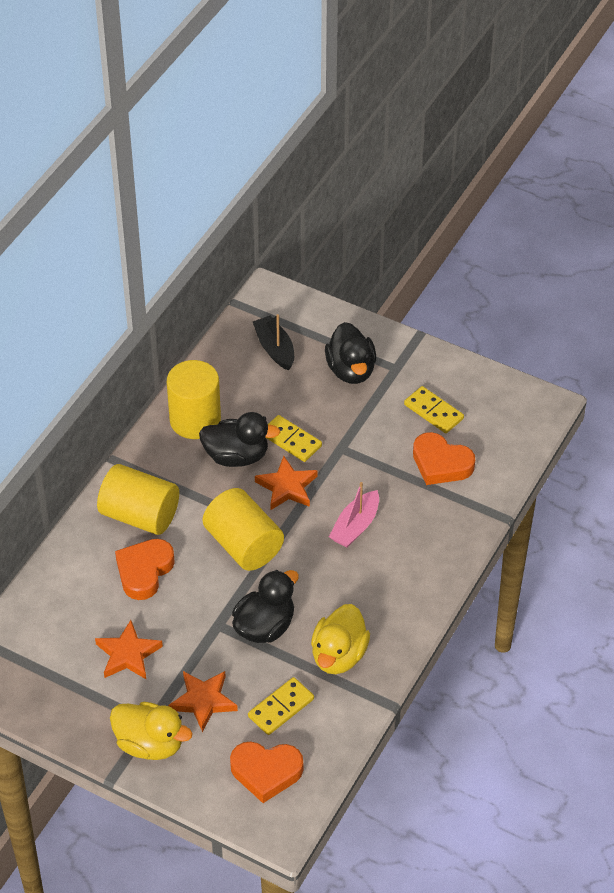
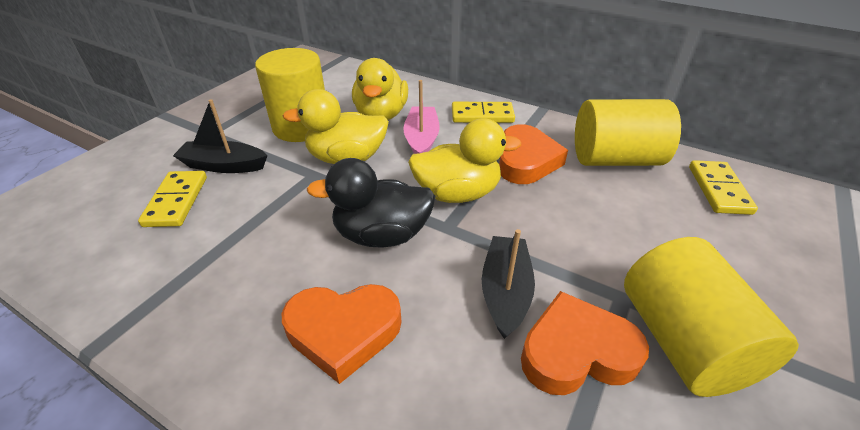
black boat: 1 -> 2
black duck: 3 -> 1
orange star: 3 -> 0
yellow duck: 2 -> 3

